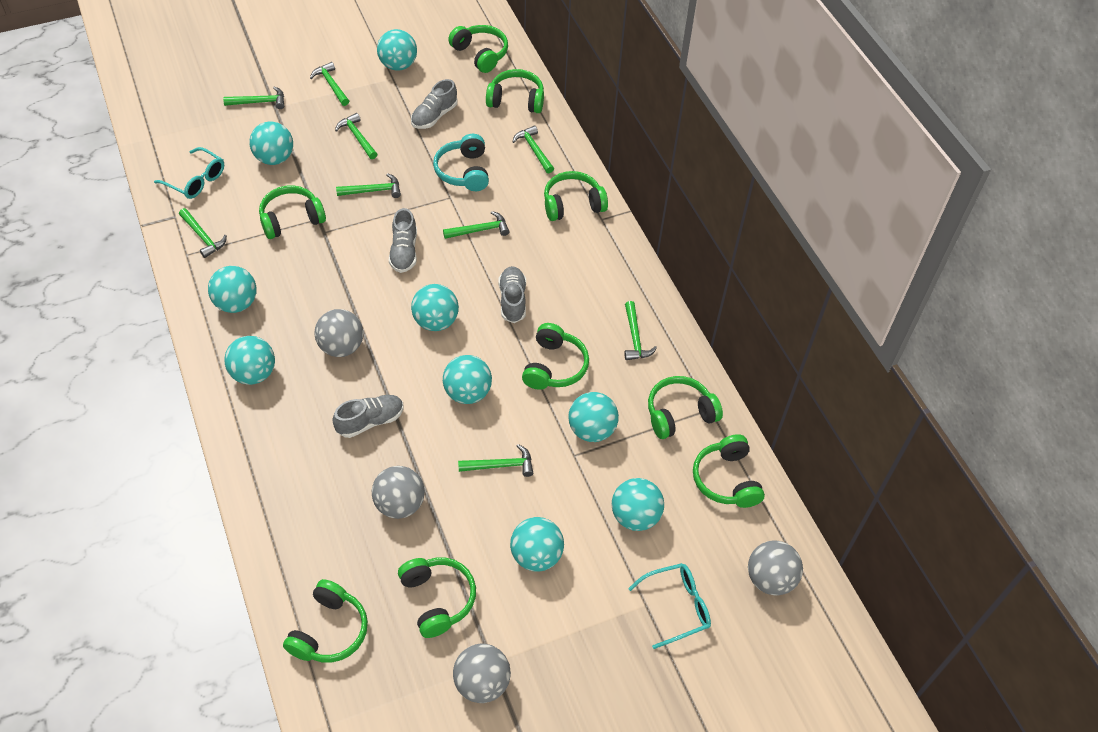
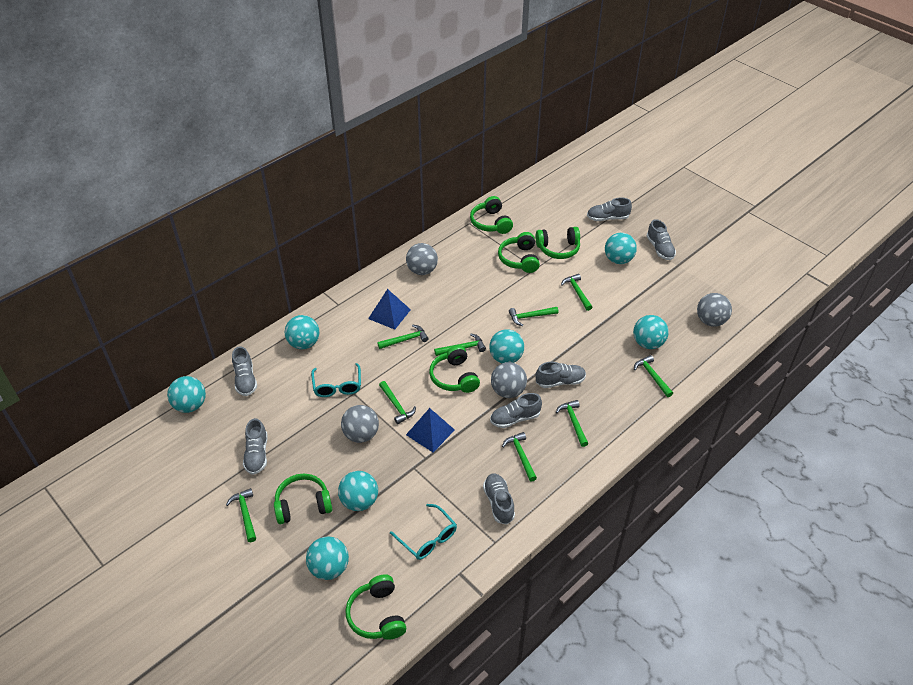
blue pyramid: 0 -> 2
green headphones: 9 -> 6
grey shoe: 4 -> 7
turquoise ball: 9 -> 7
turquoise headphones: 1 -> 0

